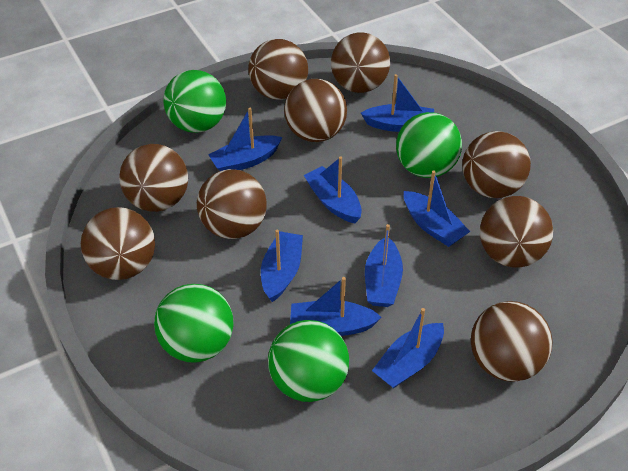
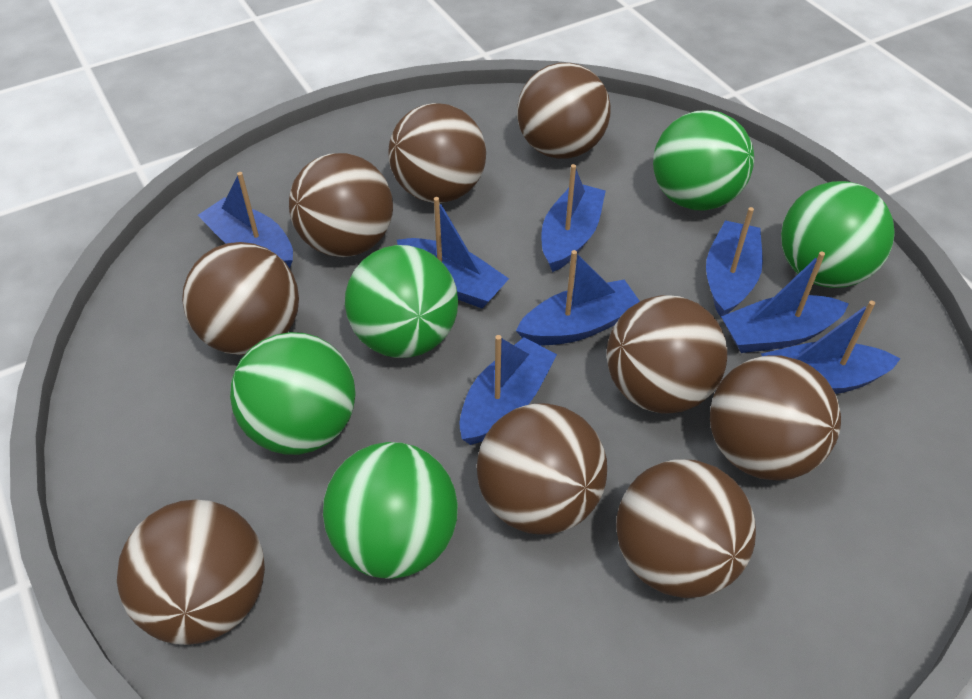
green ball: 4 -> 5

